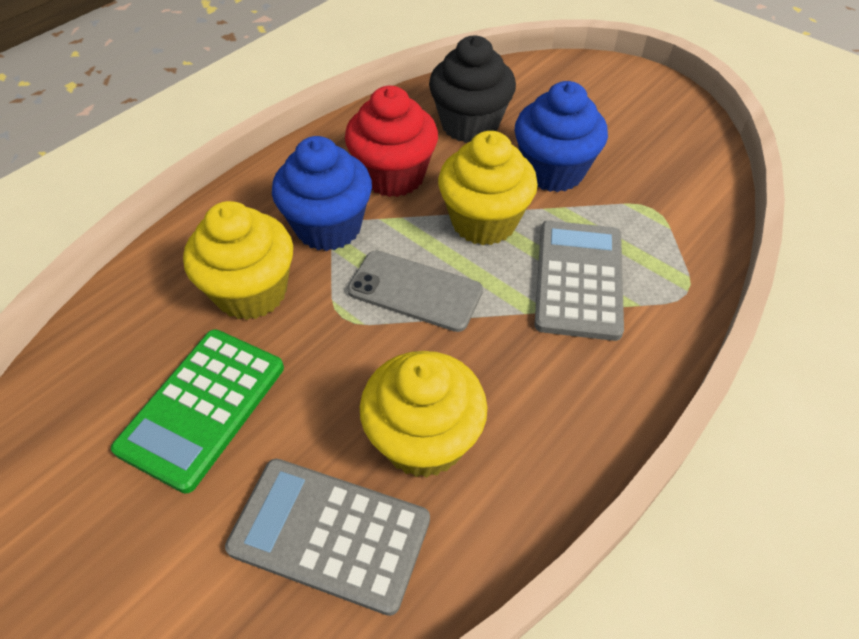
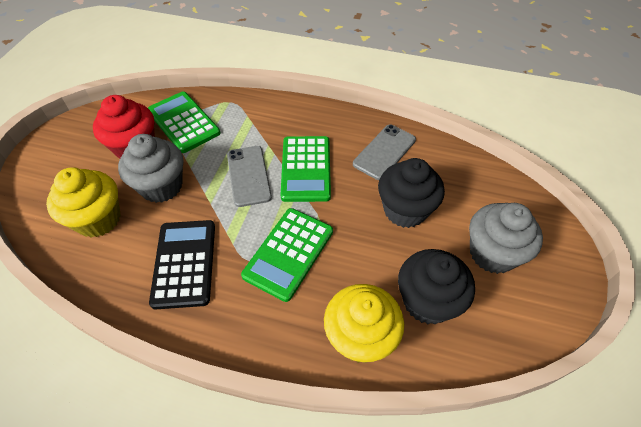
black calculator: 0 -> 1
black cupcake: 1 -> 2
blue cupcake: 2 -> 0
green calculator: 1 -> 3
grey calculator: 2 -> 0
grey cupcake: 0 -> 2
grey phone: 1 -> 2
yellow cupcake: 3 -> 2

